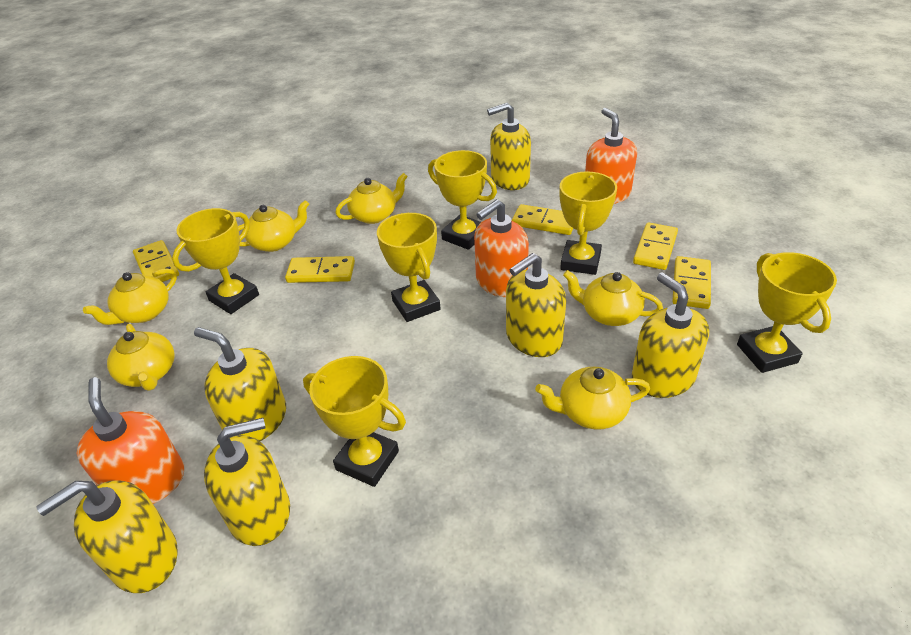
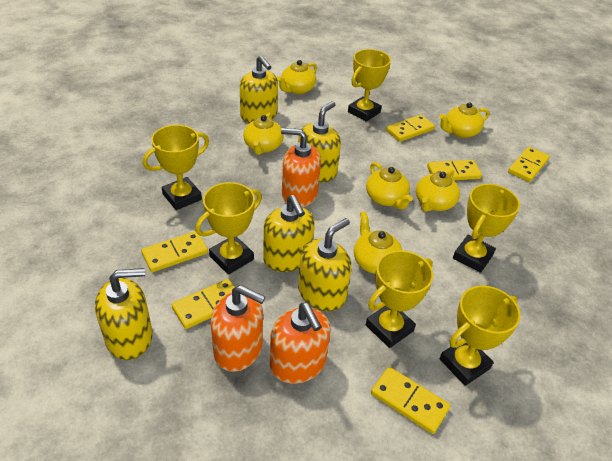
yellow domino: 5 -> 6
yellow soap dispenser: 6 -> 5

